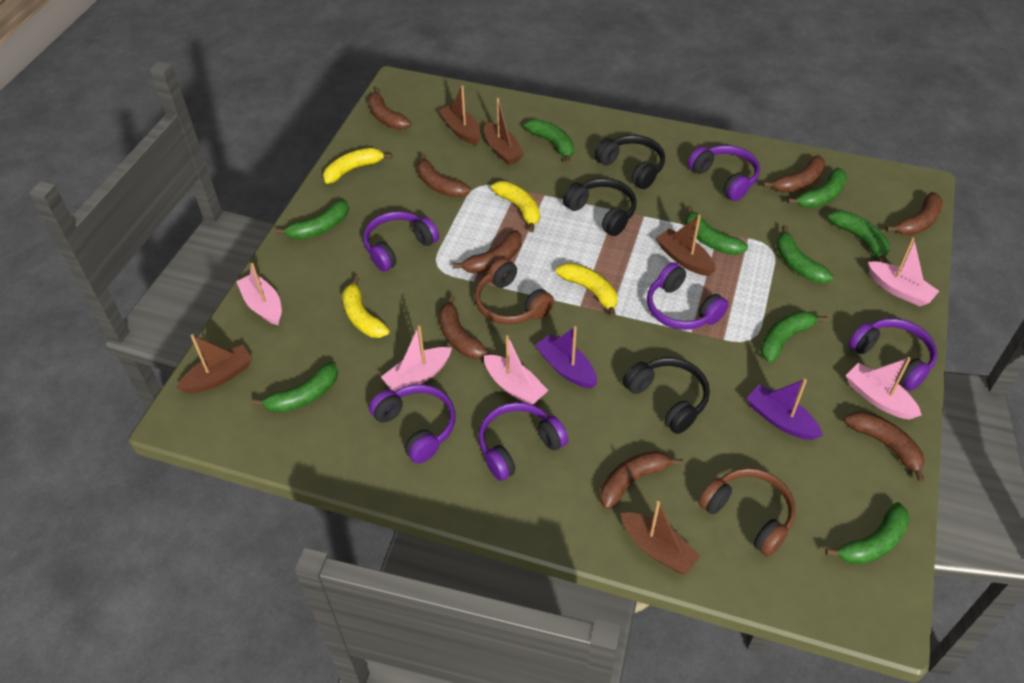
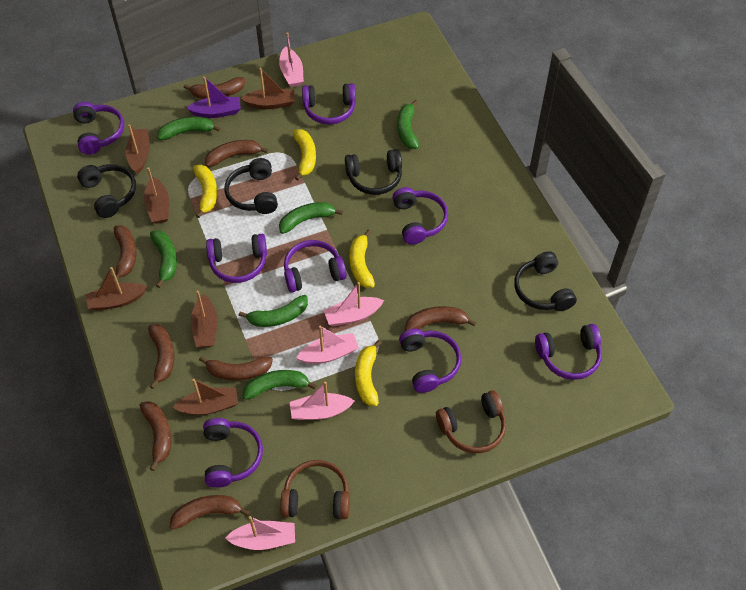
black headphones: 3 -> 4
brown boat: 5 -> 6
green banana: 9 -> 6
purple boat: 2 -> 1
purple headphones: 6 -> 8

